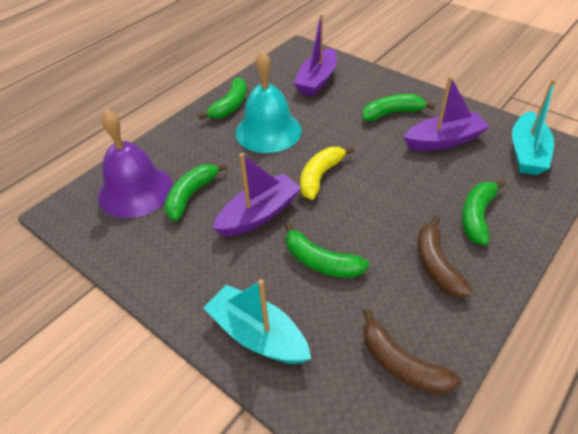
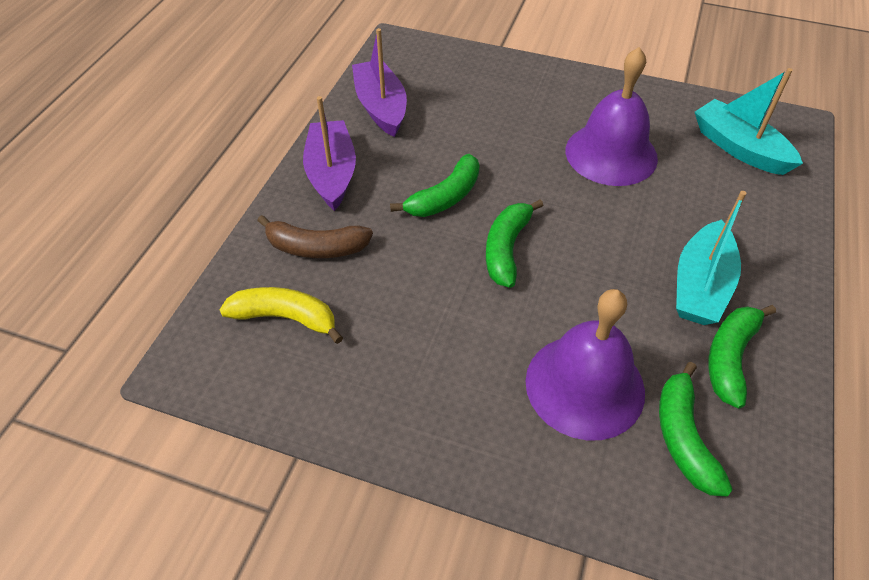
brown banana: 2 -> 1
green banana: 5 -> 4
purple bell: 1 -> 2
purple boat: 3 -> 2
turquoise bell: 1 -> 0

